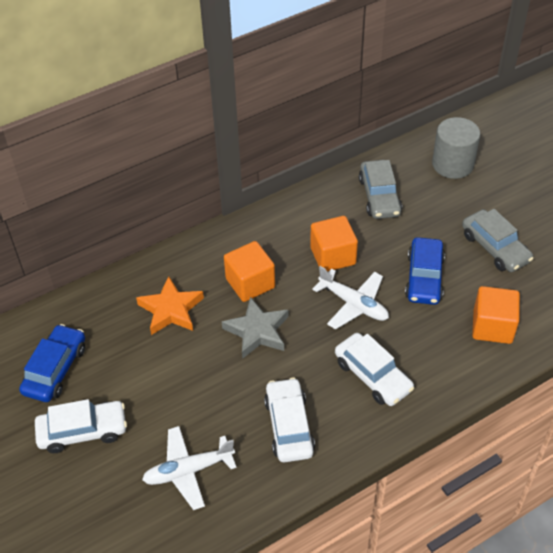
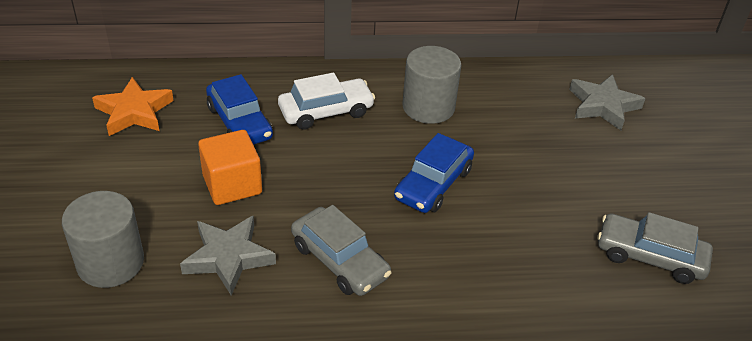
grey cylinder: 1 -> 2
grey star: 1 -> 2
orange cube: 3 -> 1
white car: 3 -> 1
white plane: 2 -> 0

